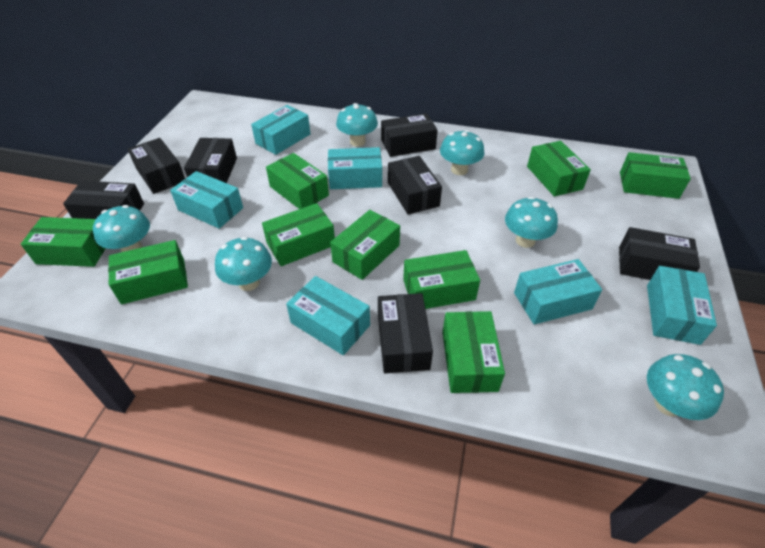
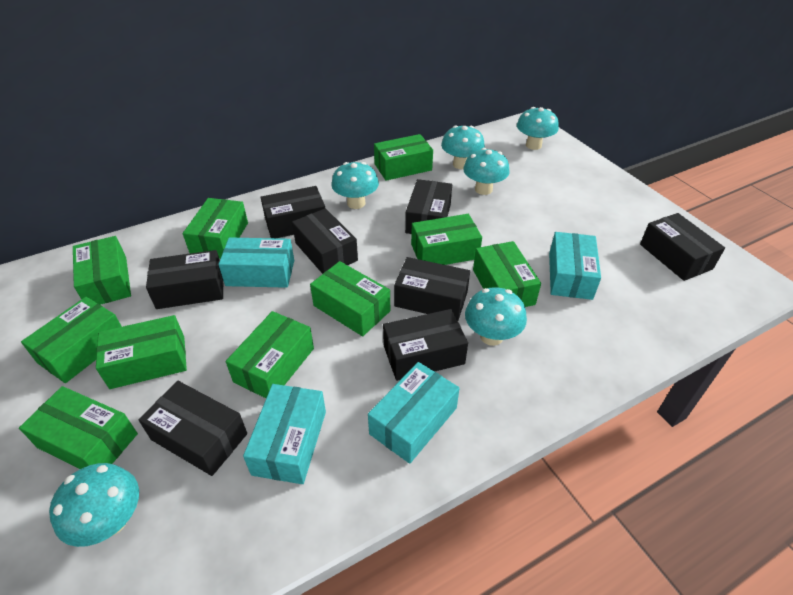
black box: 7 -> 8
green box: 9 -> 10
turquoise box: 6 -> 4

